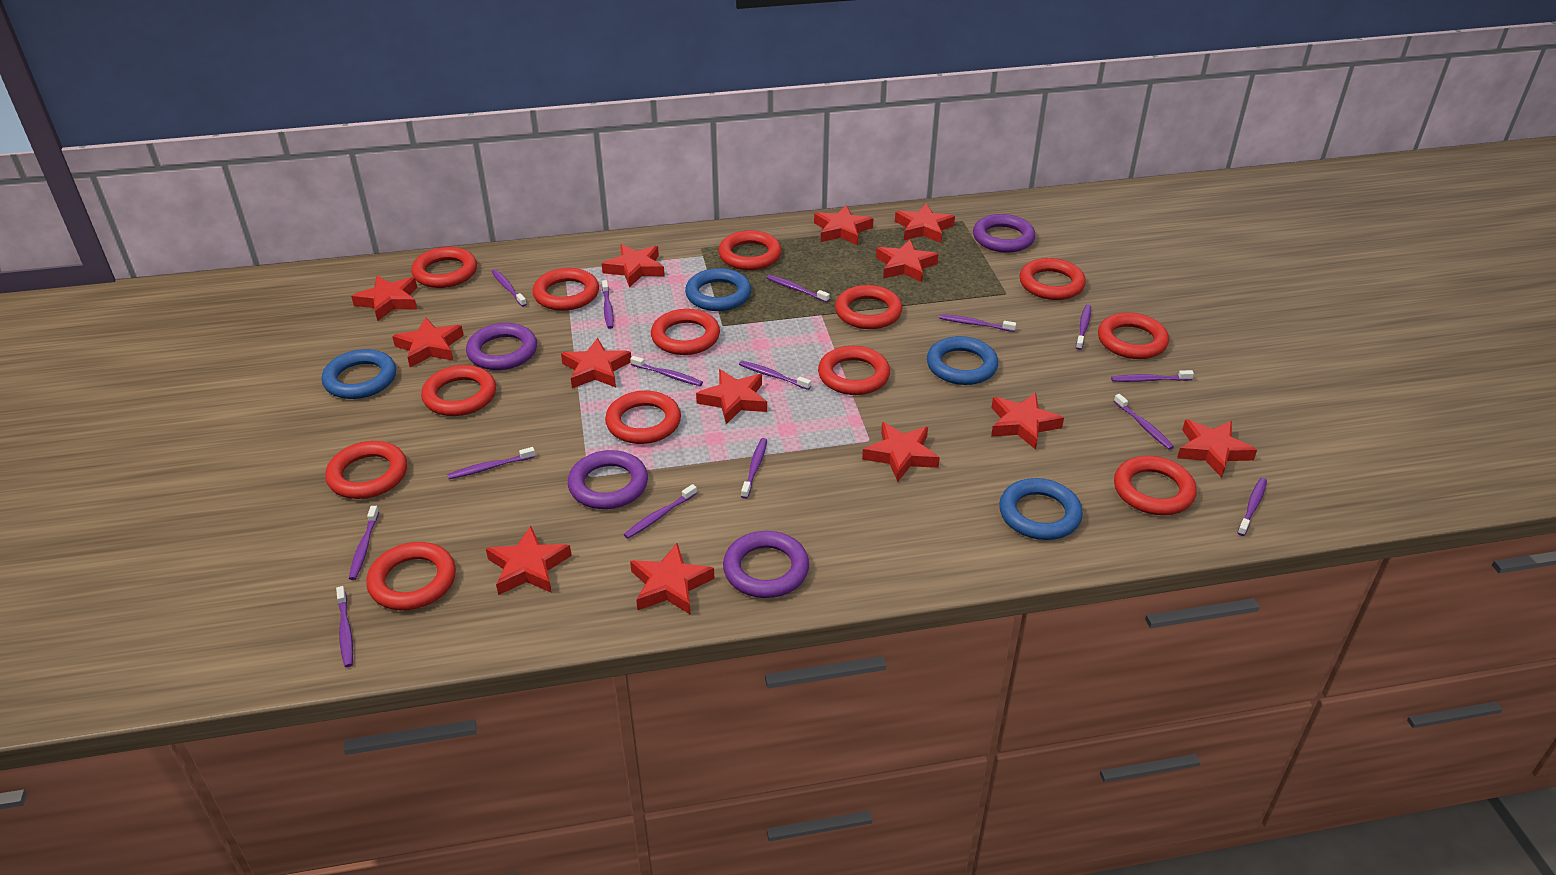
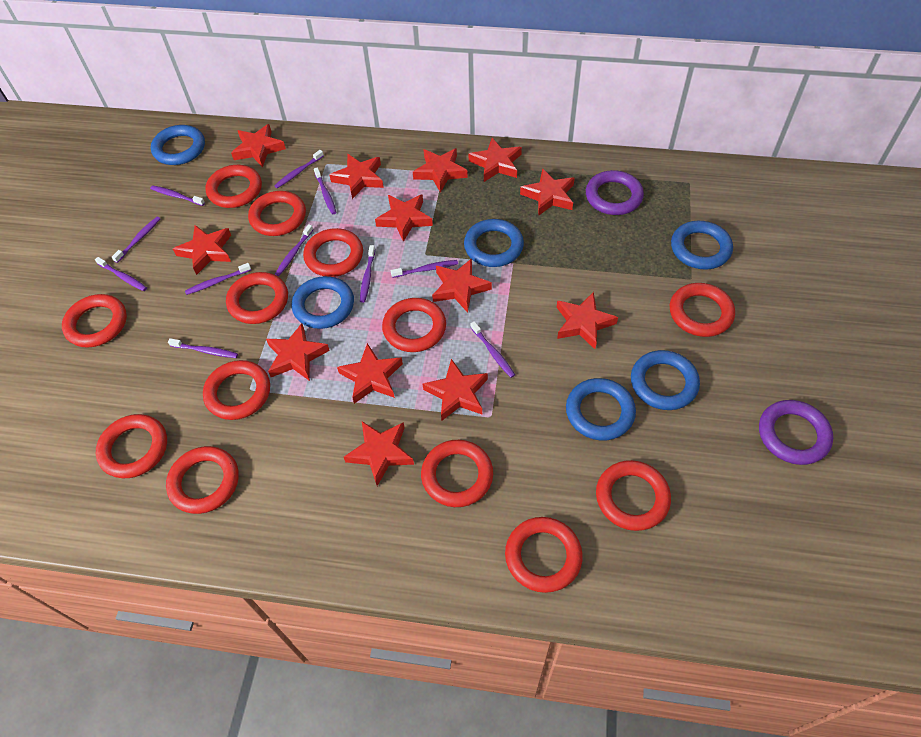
blue ring: 4 -> 6
purple ring: 4 -> 2
purple toothbrush: 15 -> 11

